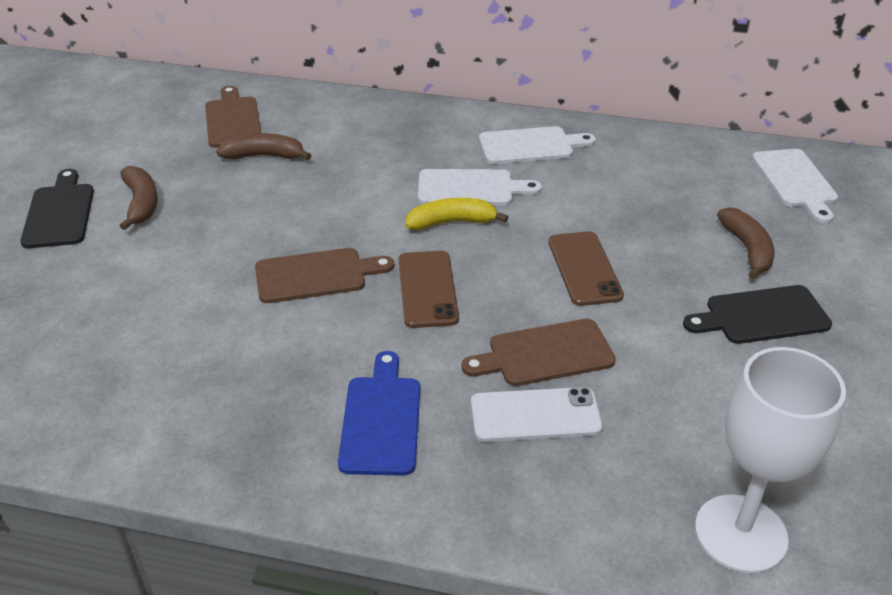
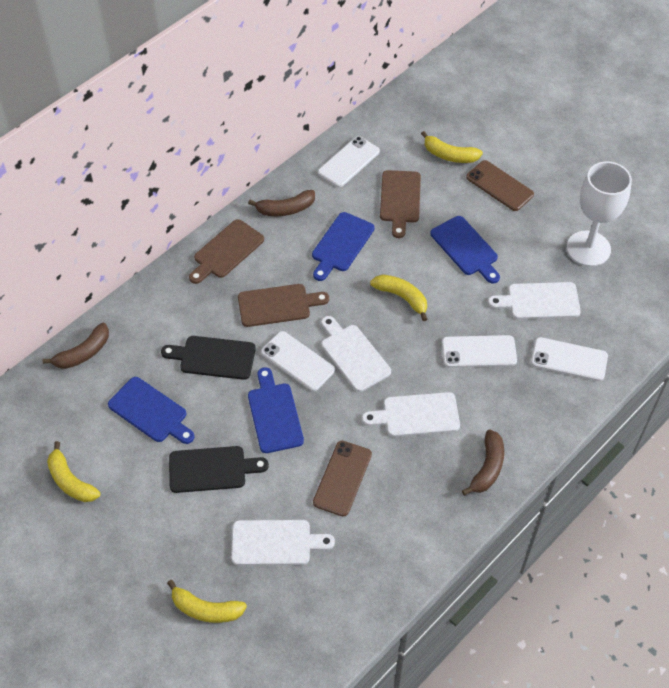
blue cutting board: 1 -> 4
white cutting board: 3 -> 4
white phone: 1 -> 4
yellow banana: 1 -> 4

